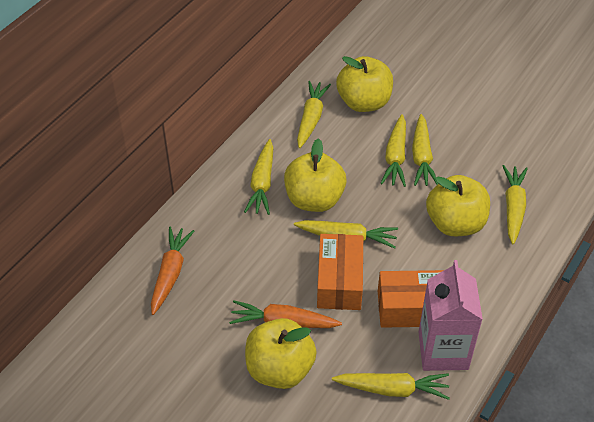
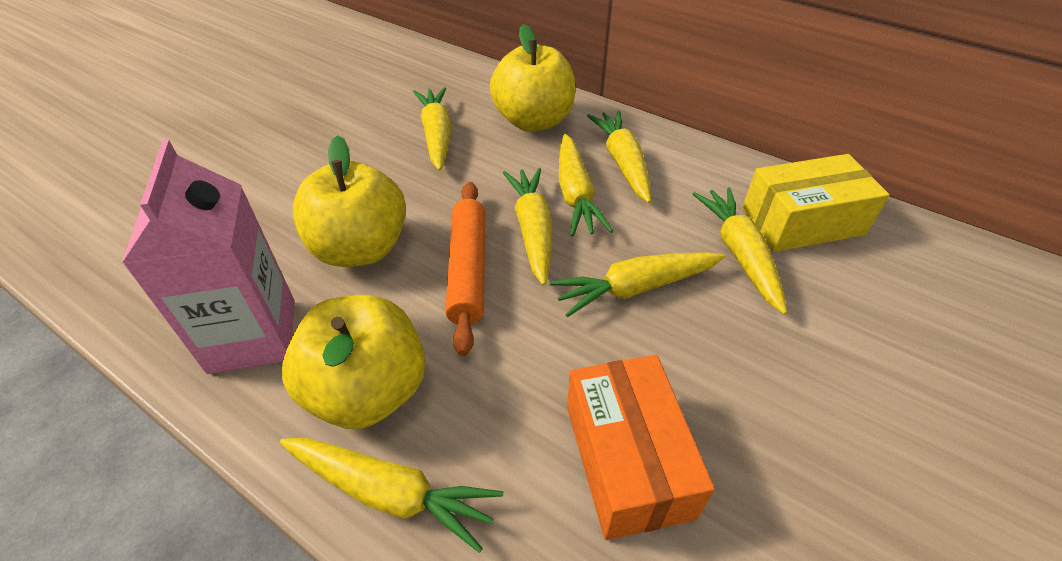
orange box: 2 -> 1
orange carrot: 2 -> 0
orange rolling pin: 0 -> 1
yellow apple: 4 -> 3
yellow box: 0 -> 1

